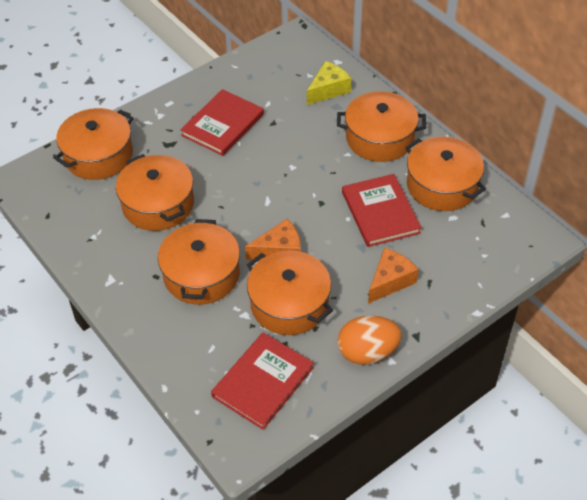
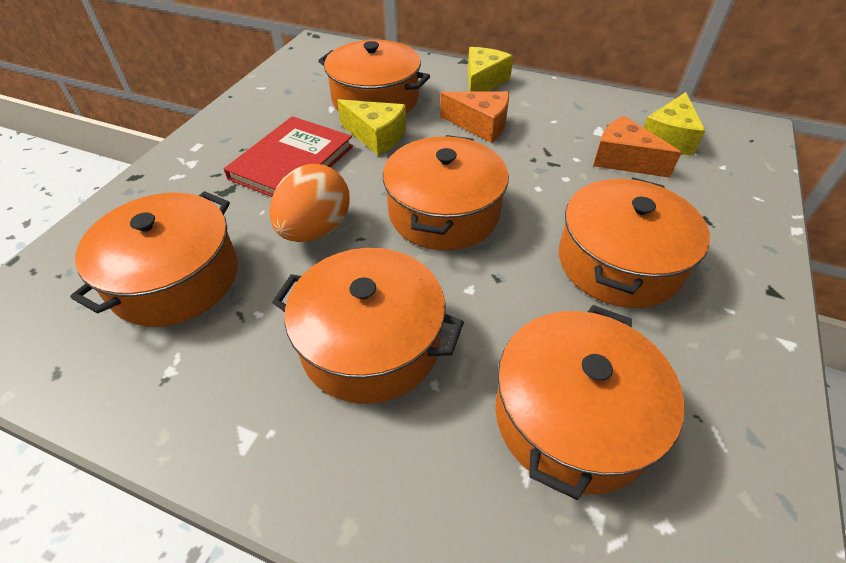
red book: 3 -> 1
yellow cheese: 1 -> 3

